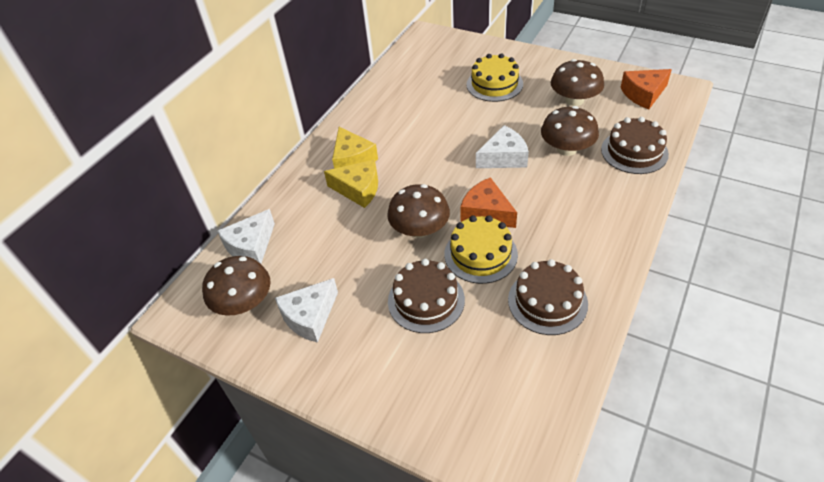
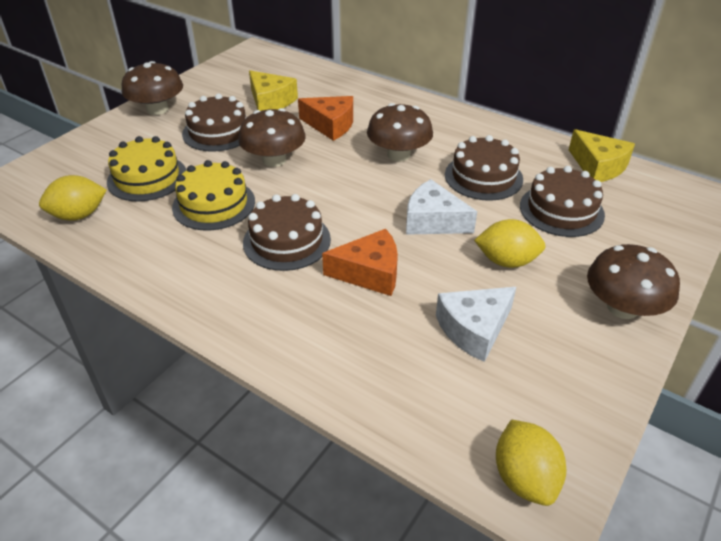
brown cake: 3 -> 4
white cheese: 3 -> 2
yellow lemon: 0 -> 3

